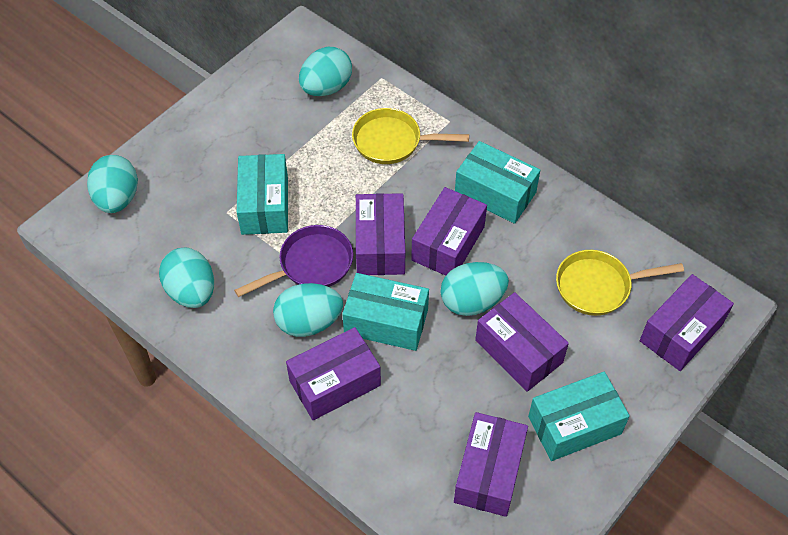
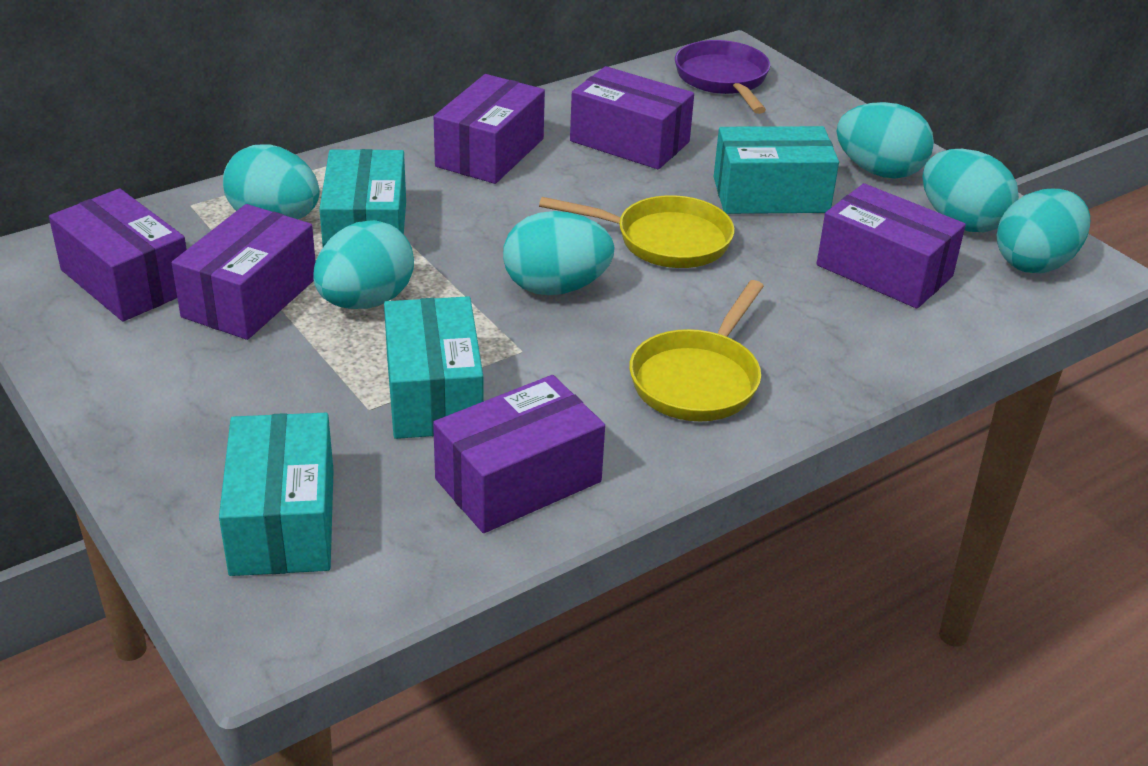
turquoise egg: 5 -> 6

